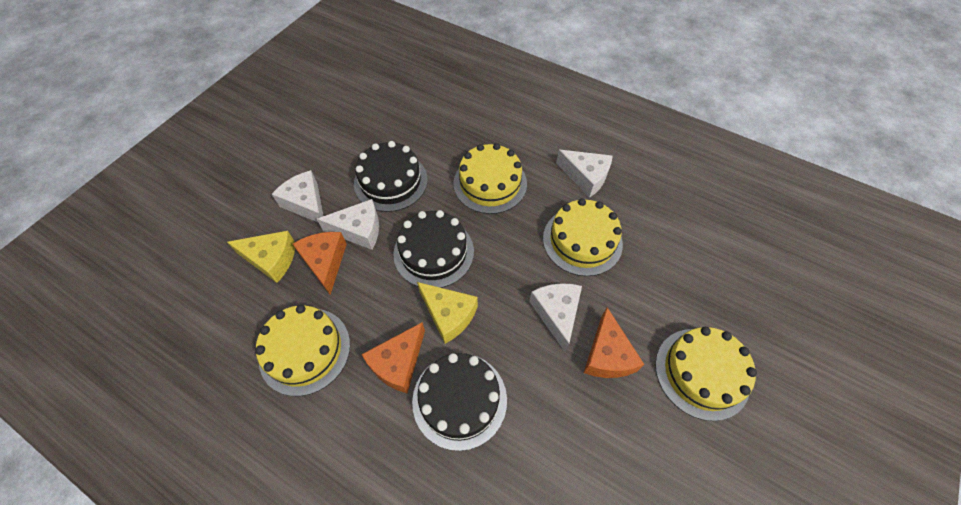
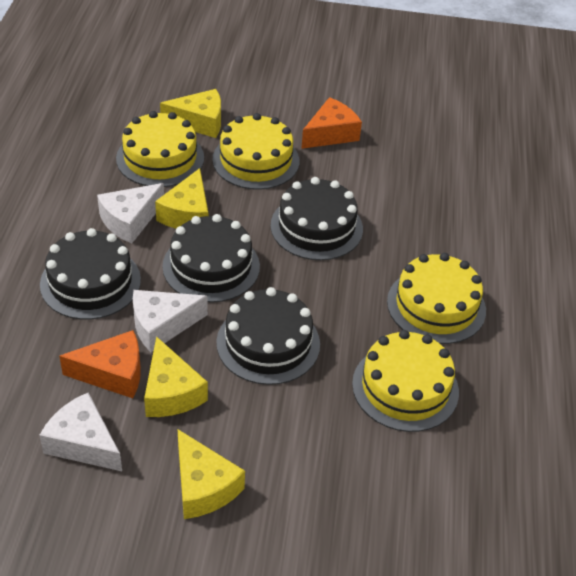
black cake: 3 -> 4
orange cheese: 3 -> 2
white cheese: 4 -> 3
yellow cheese: 2 -> 4

